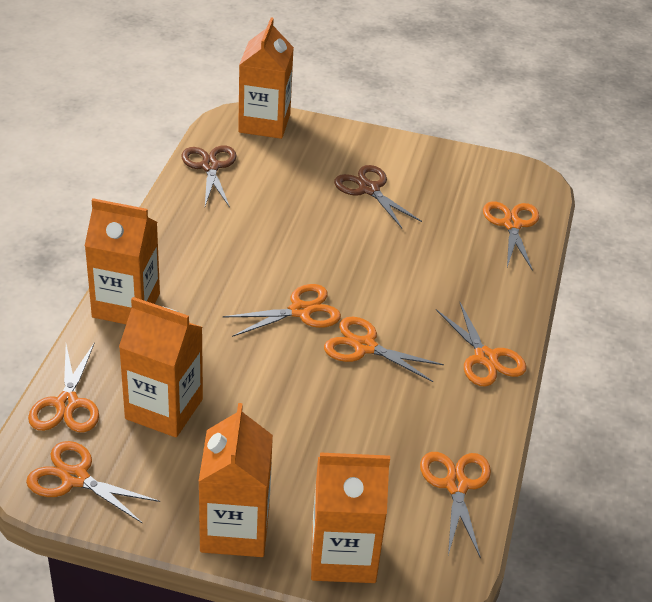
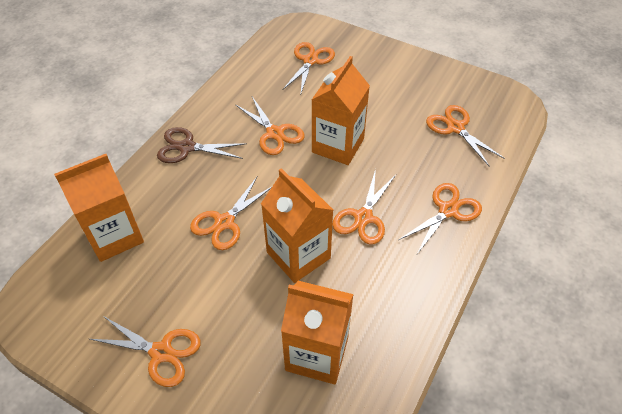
brown scissors: 2 -> 1
orange carton: 5 -> 4

